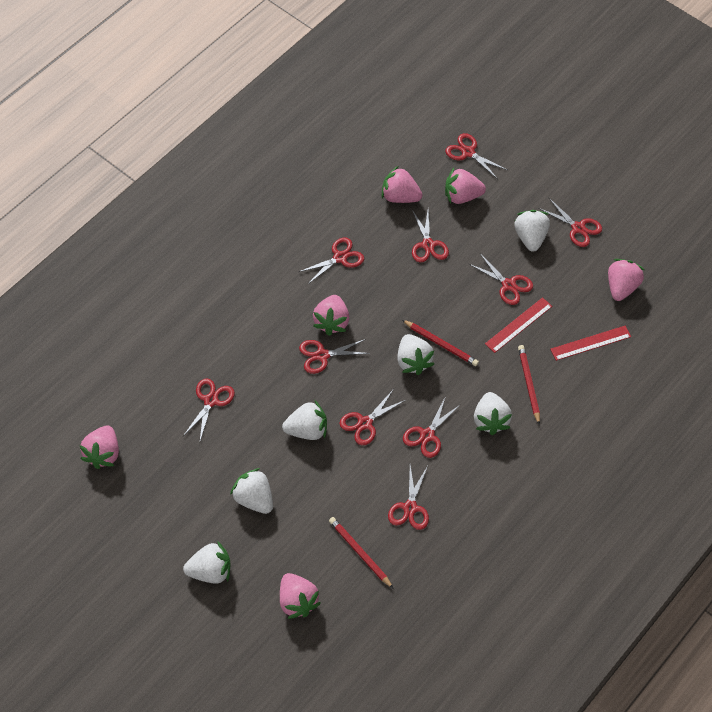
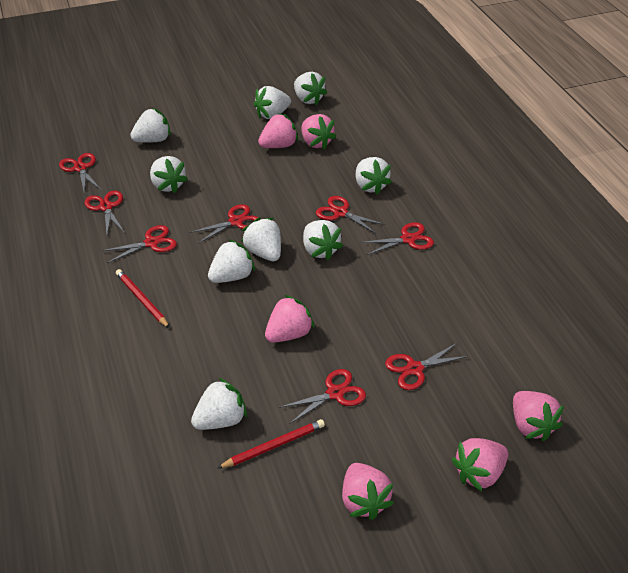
red pencil: 3 -> 2
red ruler: 2 -> 0
red scissors: 10 -> 8
white strawberry: 6 -> 9

